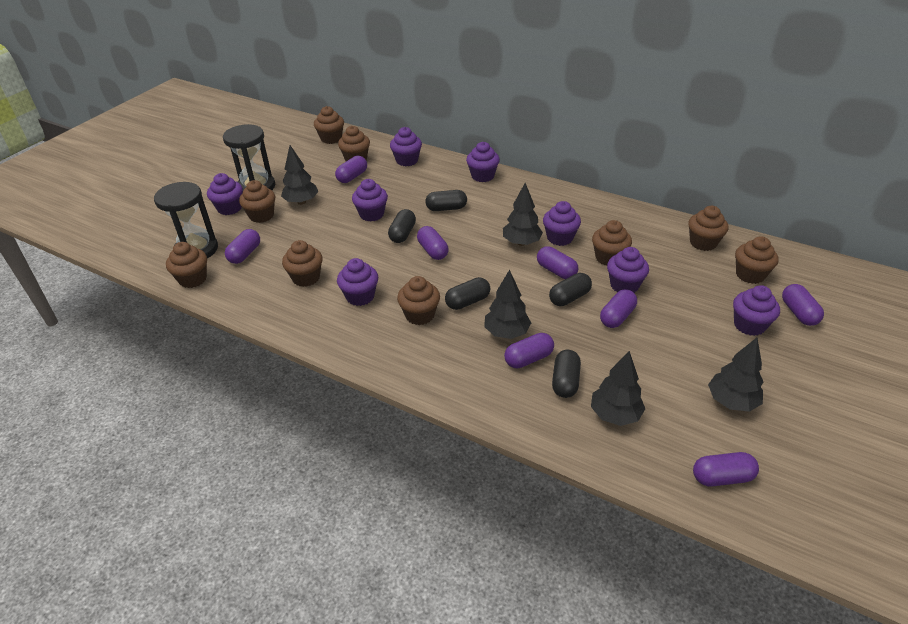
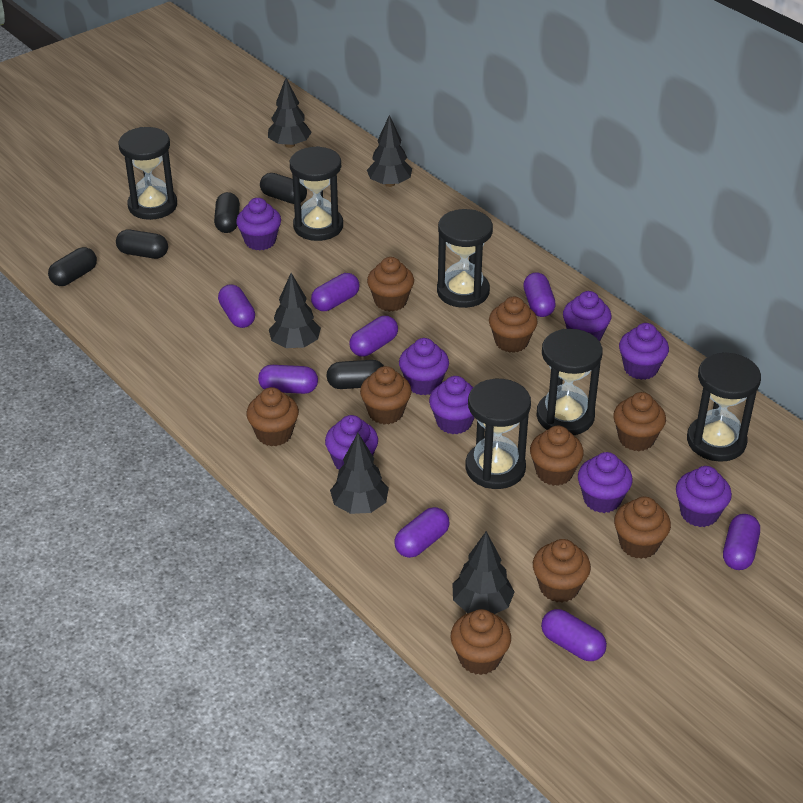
black hourglass: 2 -> 6

